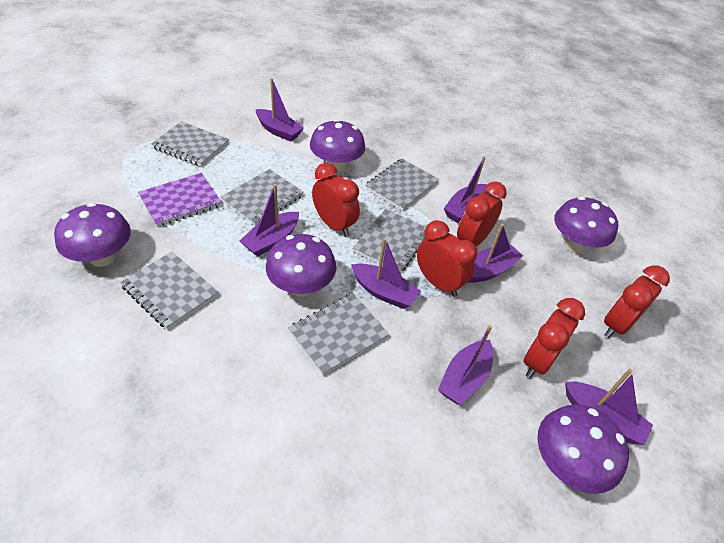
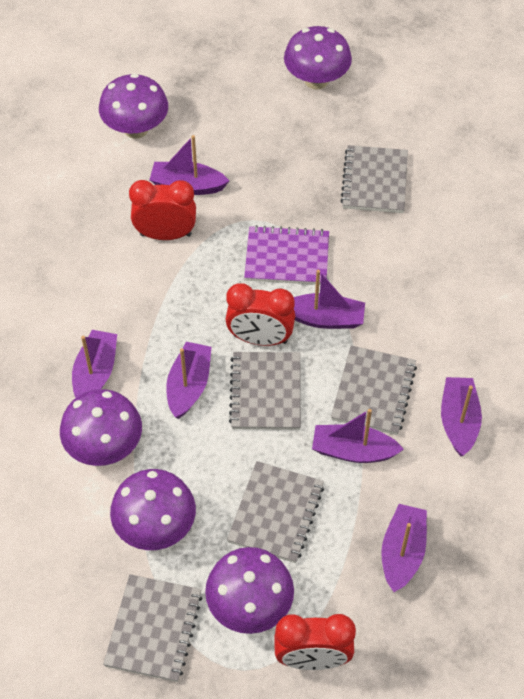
grey notebook: 6 -> 5
red clock: 5 -> 3

